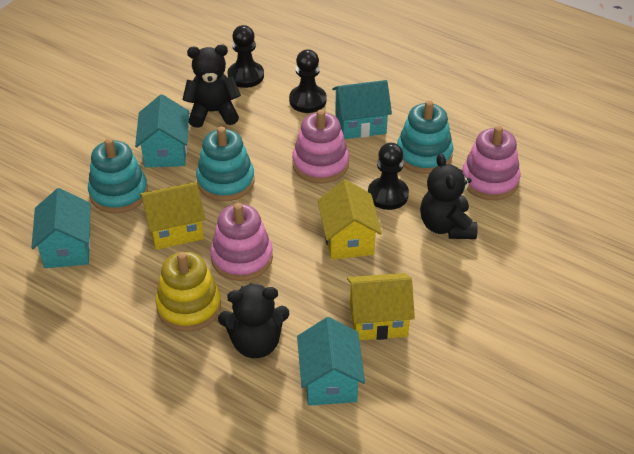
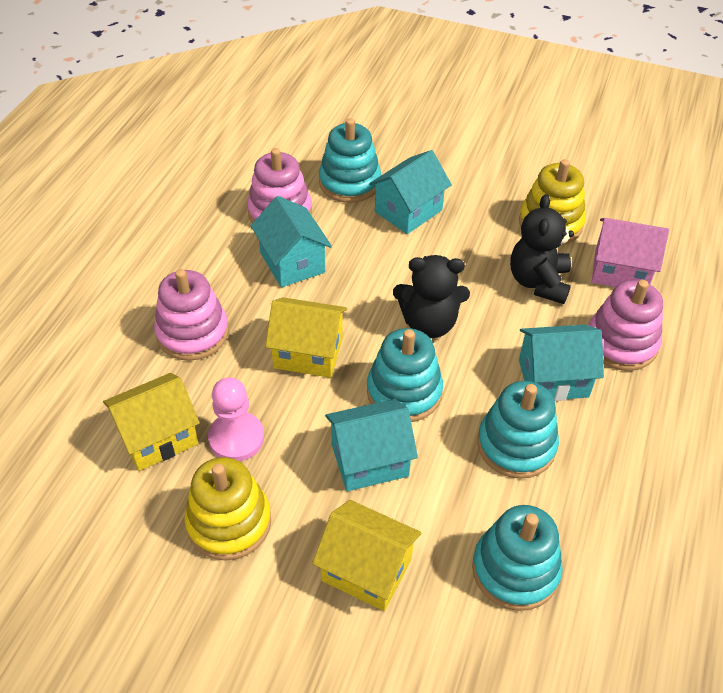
black pawn: 3 -> 0
black teddy bear: 3 -> 2
pink house: 0 -> 1
pink pawn: 0 -> 1
turquoise stacking toy: 3 -> 4
yellow stacking toy: 1 -> 2

